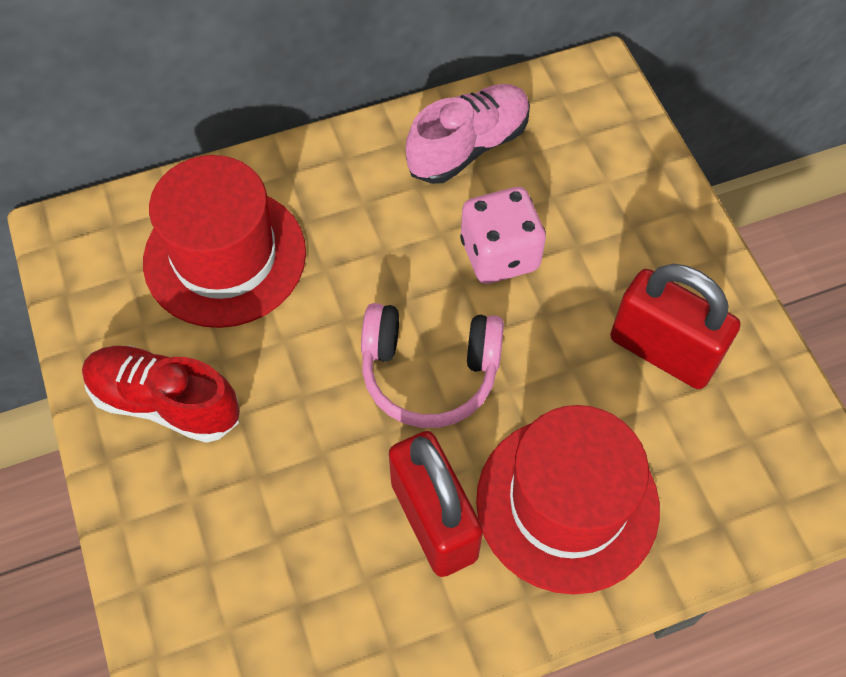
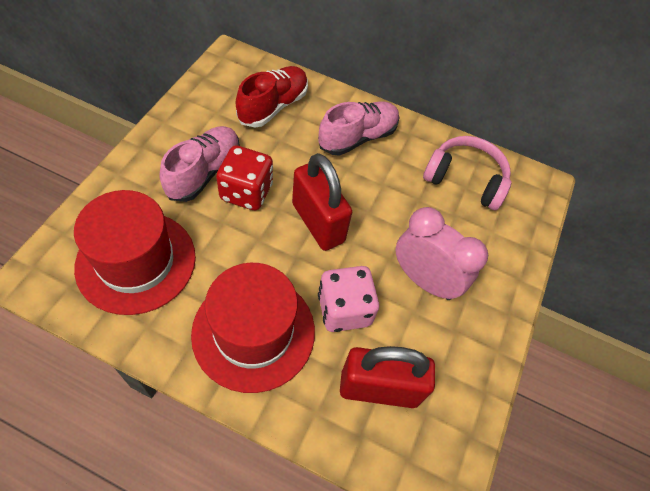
pink clock: 0 -> 1
pink shoe: 1 -> 2
red dice: 0 -> 1

